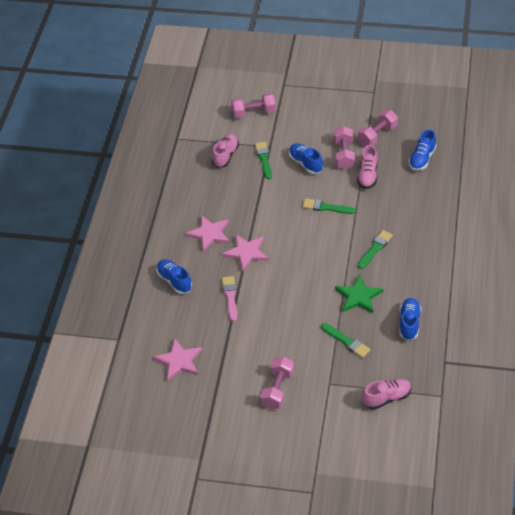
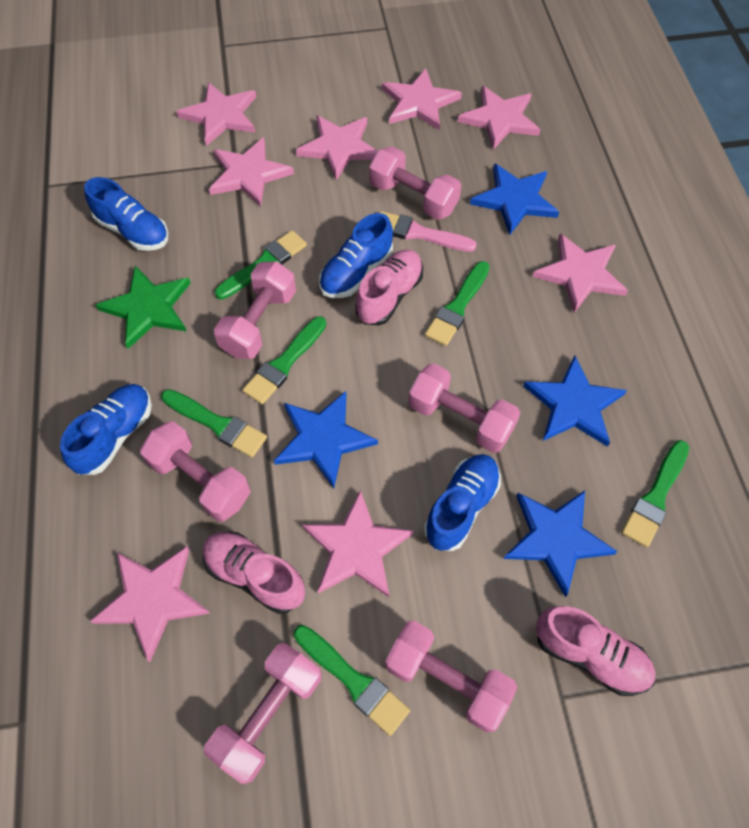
blue star: 0 -> 4
green brush: 4 -> 6
pink dumbbell: 4 -> 6
pink star: 3 -> 8

